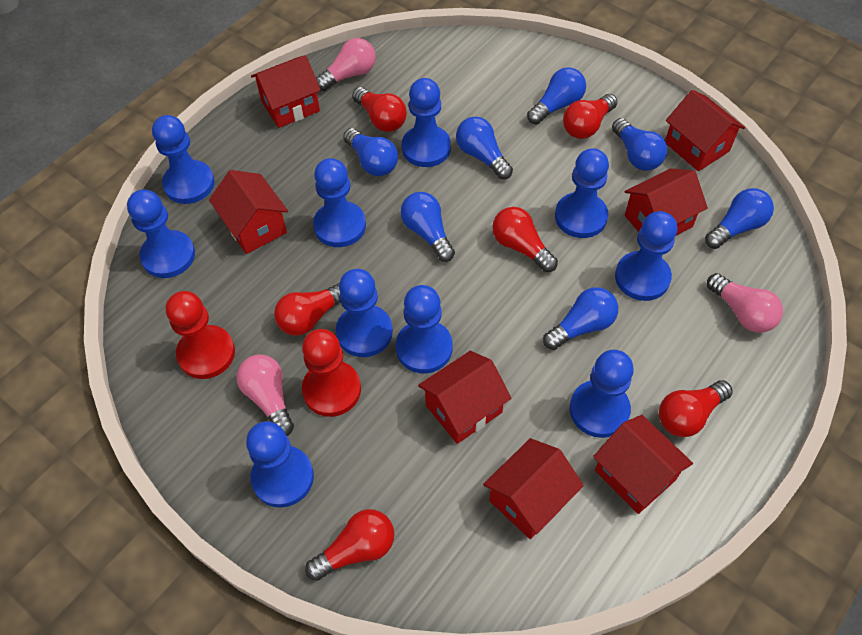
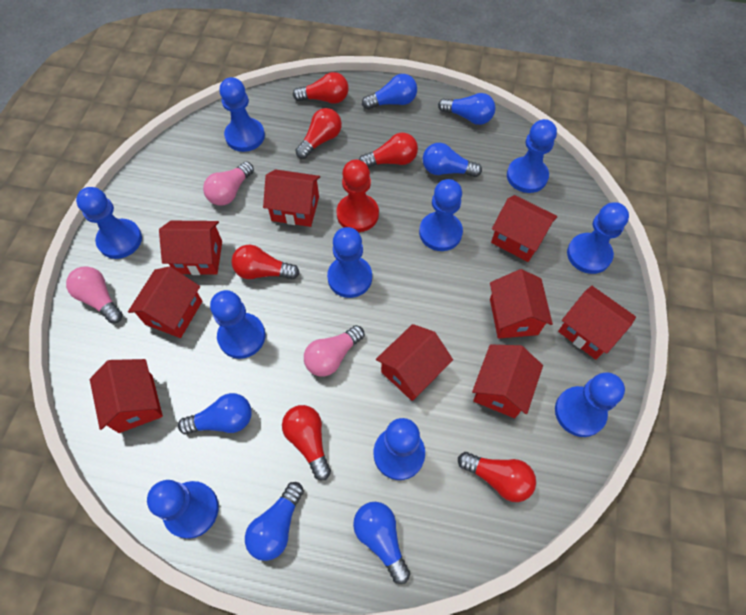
blue light bulb: 7 -> 6
red house: 7 -> 9
red pawn: 2 -> 1

